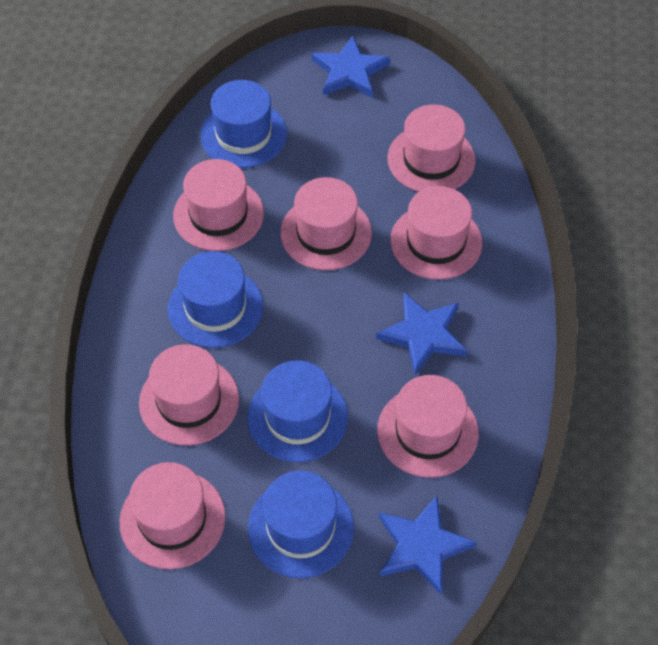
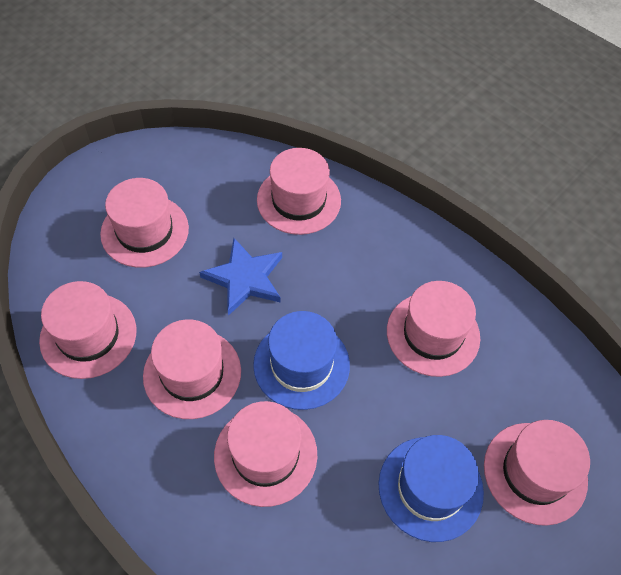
blue hat: 4 -> 2
blue star: 3 -> 1

